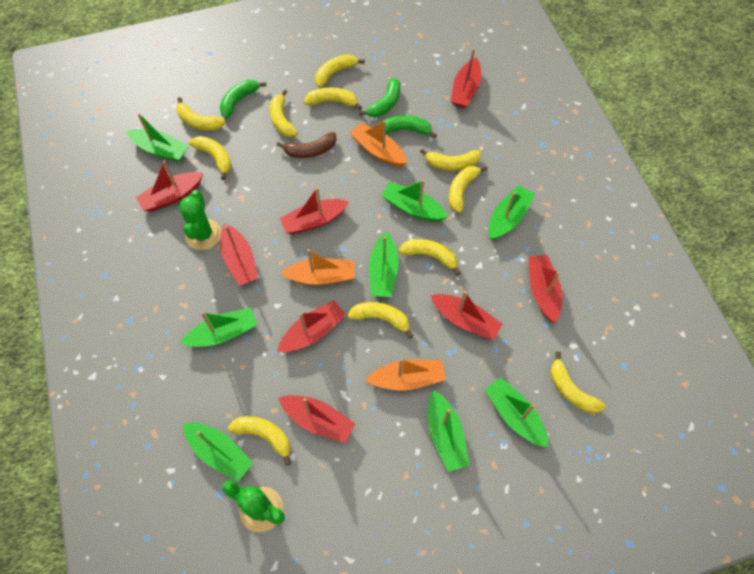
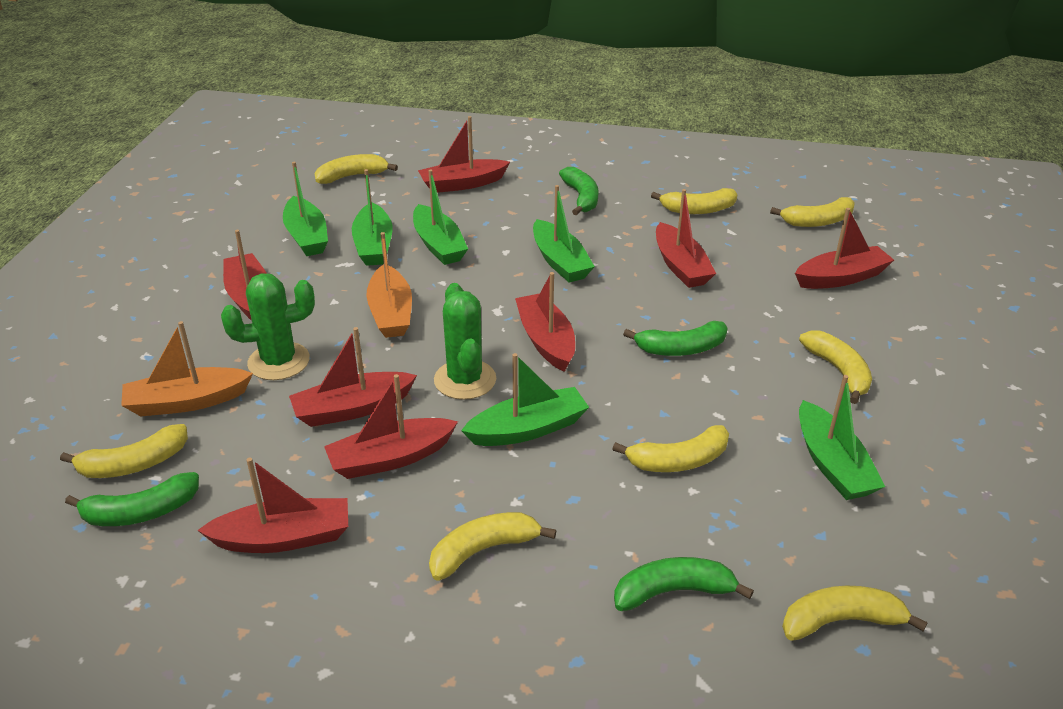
brown banana: 1 -> 0
green banana: 3 -> 4
green boat: 8 -> 6
orange boat: 3 -> 2
yellow banana: 11 -> 8

